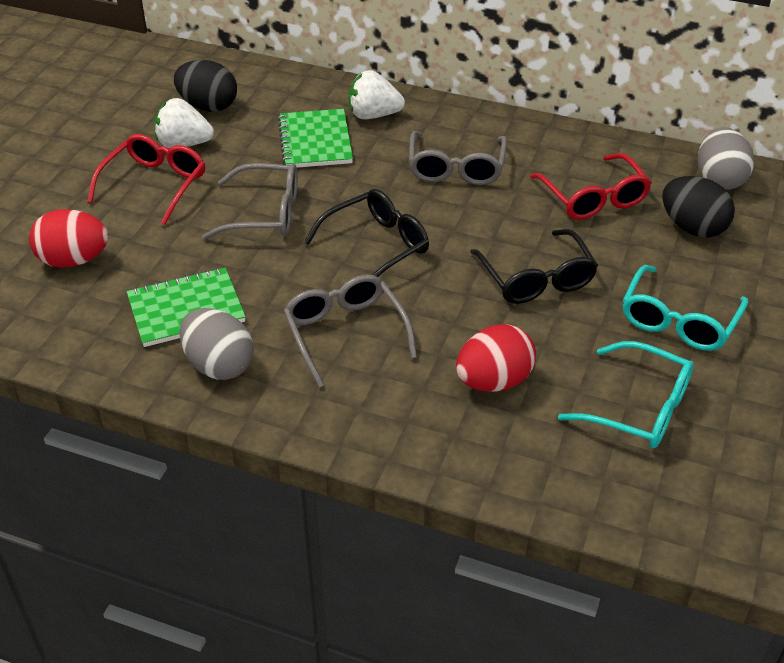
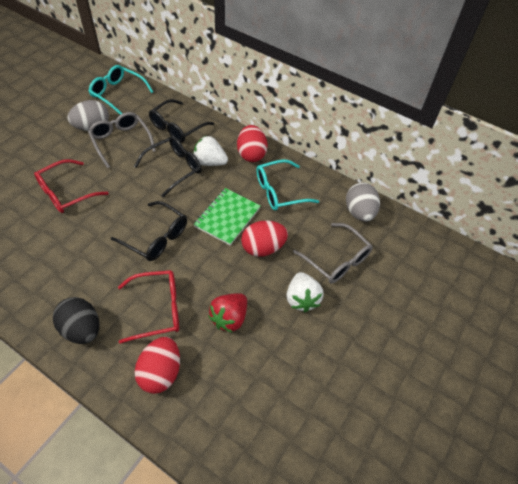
black egg: 2 -> 1
black glasses: 2 -> 3
green notebook: 2 -> 1
grey glasses: 3 -> 2
red egg: 2 -> 3
red strawberry: 0 -> 1

